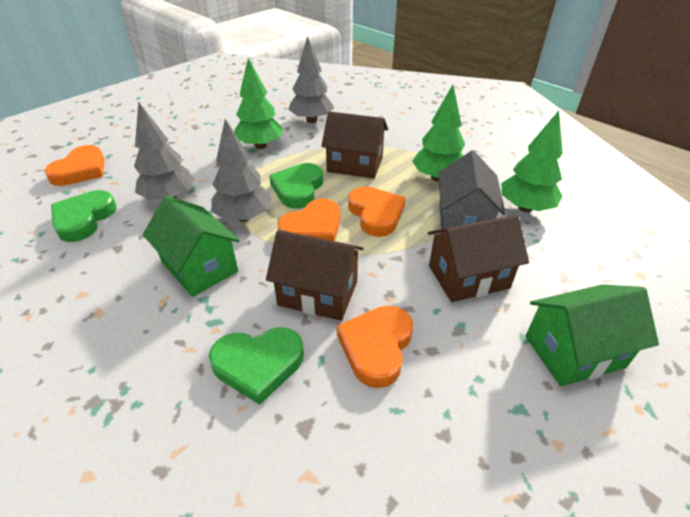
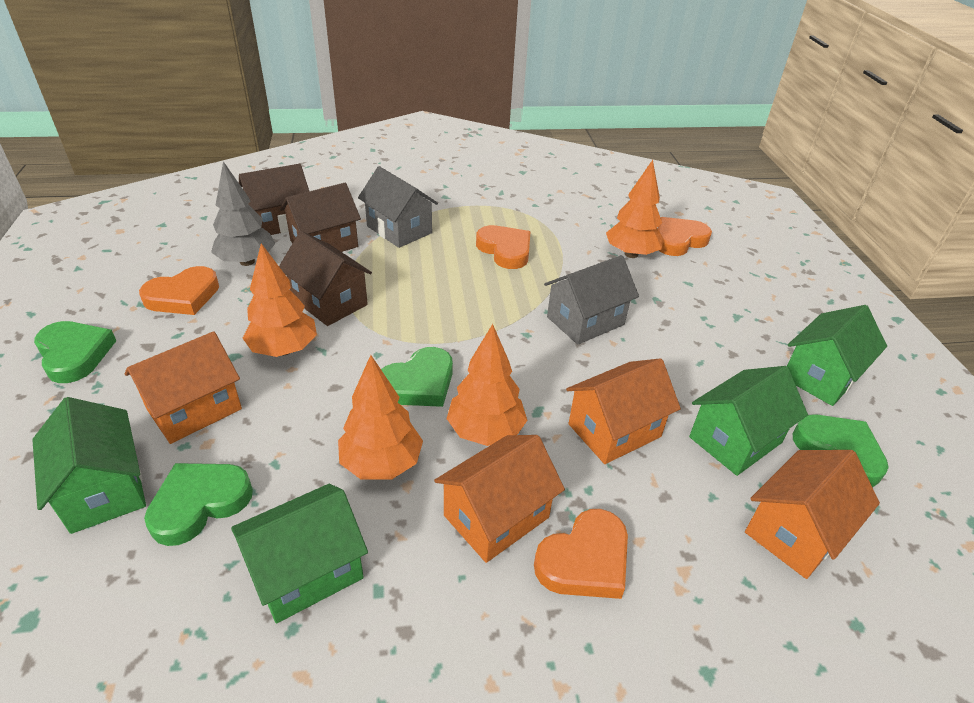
green heart: 3 -> 4
green house: 2 -> 4
green tree: 3 -> 0
grey house: 1 -> 2
grey tree: 3 -> 1
orange house: 0 -> 4
orange tree: 0 -> 4

